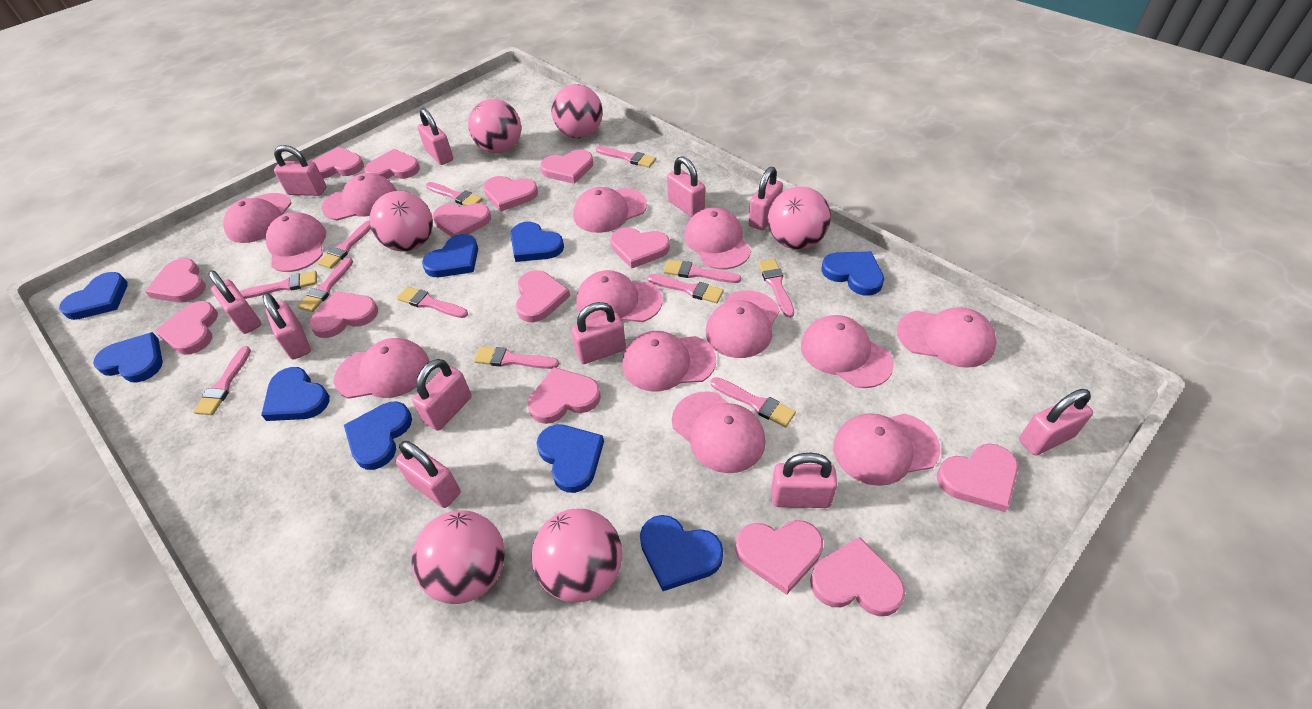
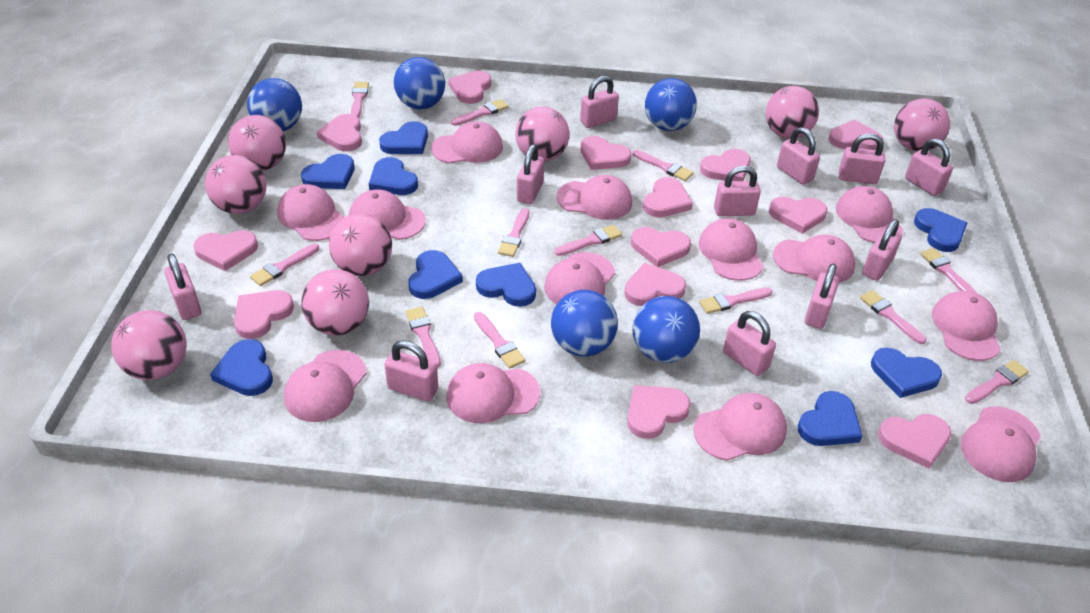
blue ball: 0 -> 5
pink ball: 6 -> 8
pink heart: 14 -> 13

